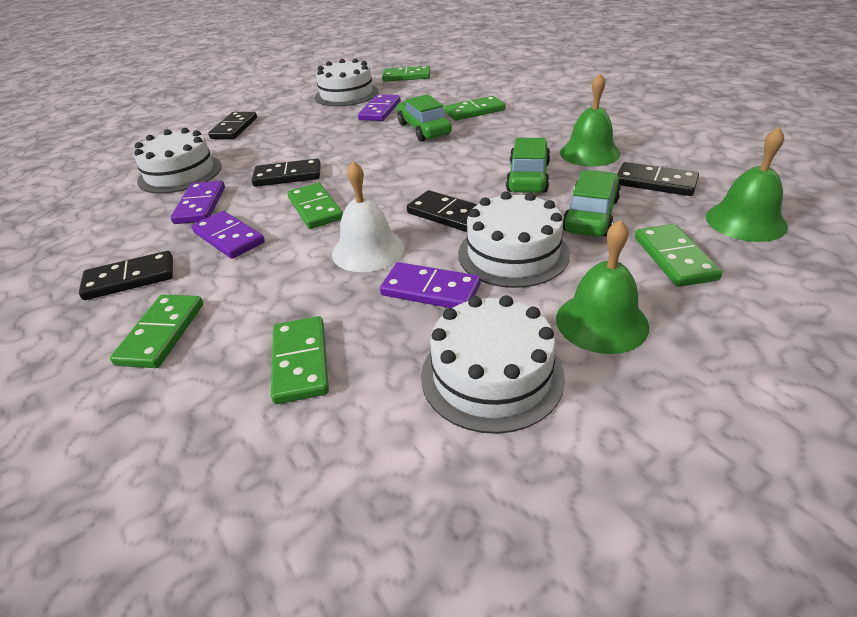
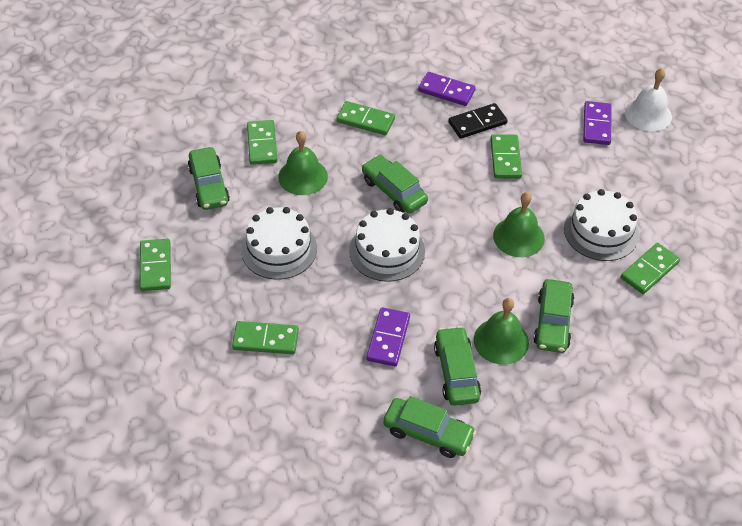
black domino: 5 -> 1
green car: 3 -> 5
purple domino: 4 -> 3
white cake: 4 -> 3

